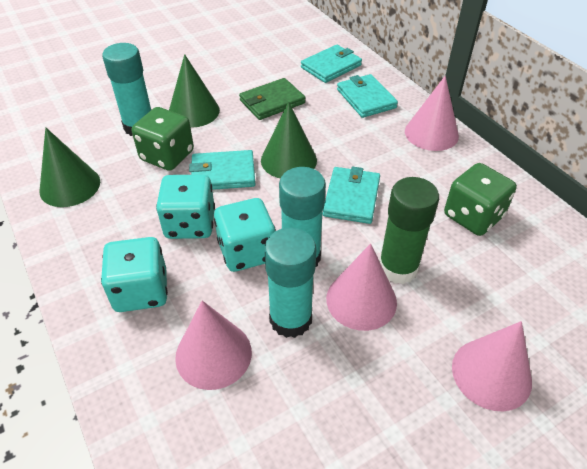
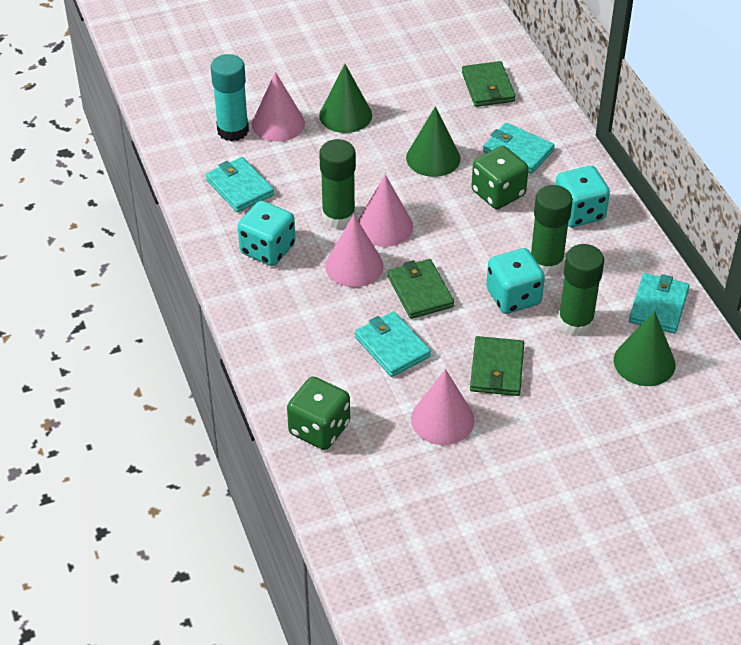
green glue stick: 1 -> 3
green wallet: 1 -> 3
turquoise glue stick: 3 -> 1

